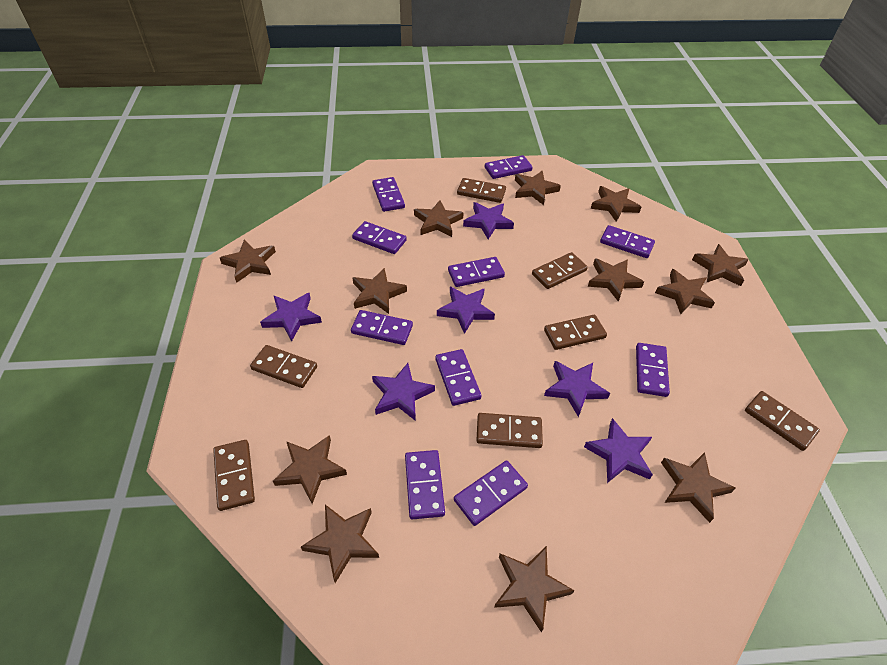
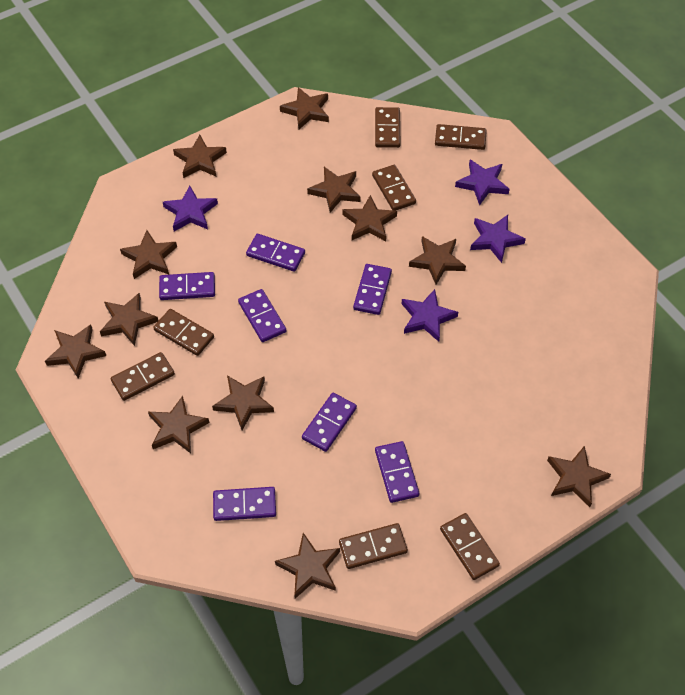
purple domino: 10 -> 7
purple star: 6 -> 4

